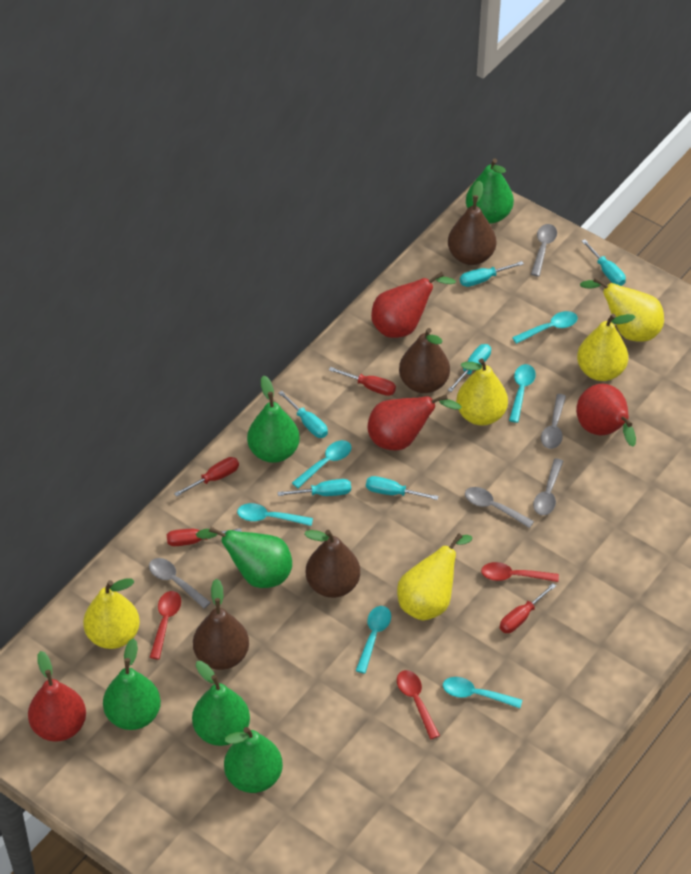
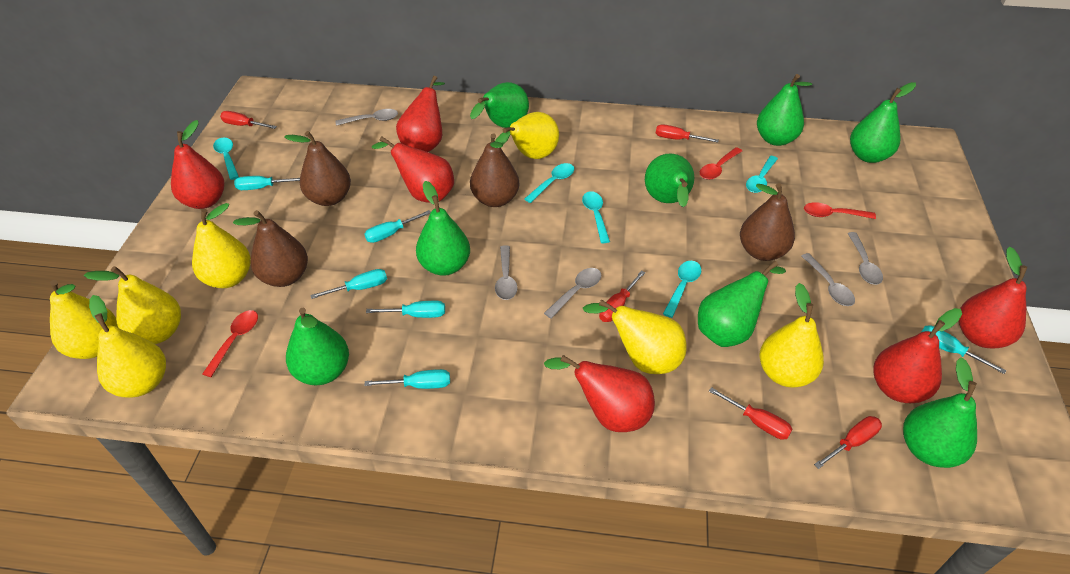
green pear: 6 -> 8
red pear: 4 -> 6
red screwdriver: 4 -> 5
turquoise spoon: 6 -> 5
yellow pear: 5 -> 7

